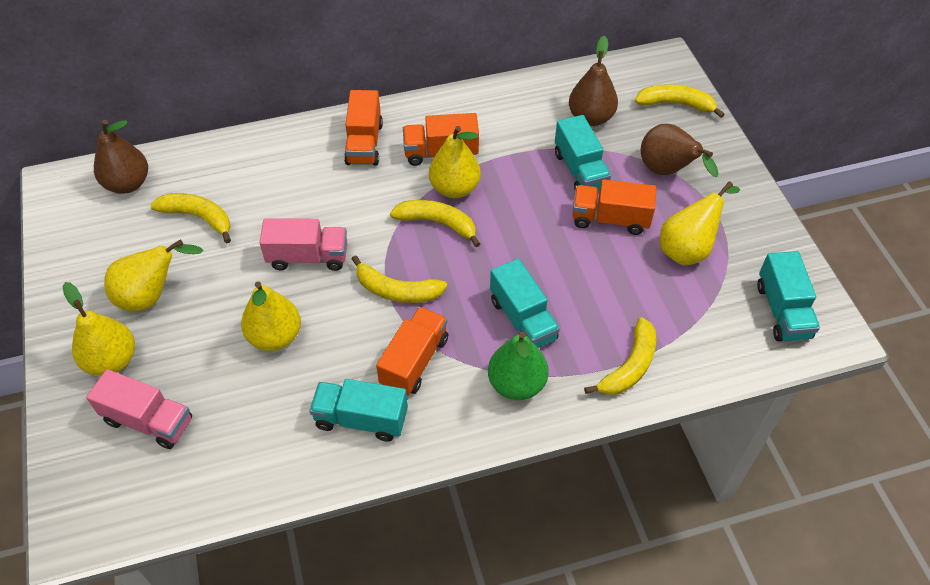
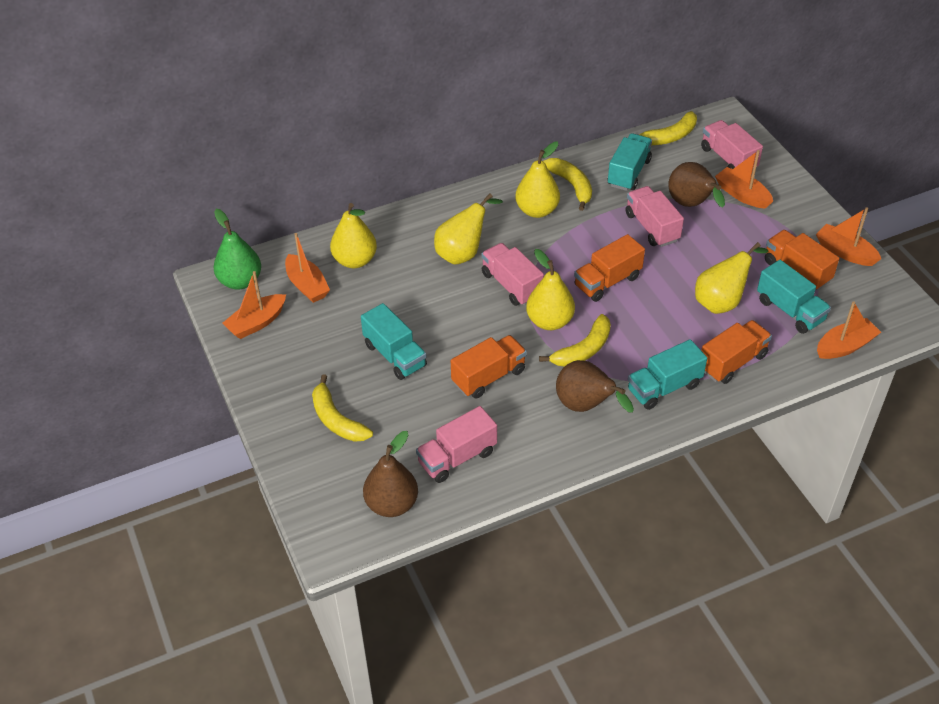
orange boat: 0 -> 5
pink truck: 2 -> 4
yellow banana: 5 -> 4

